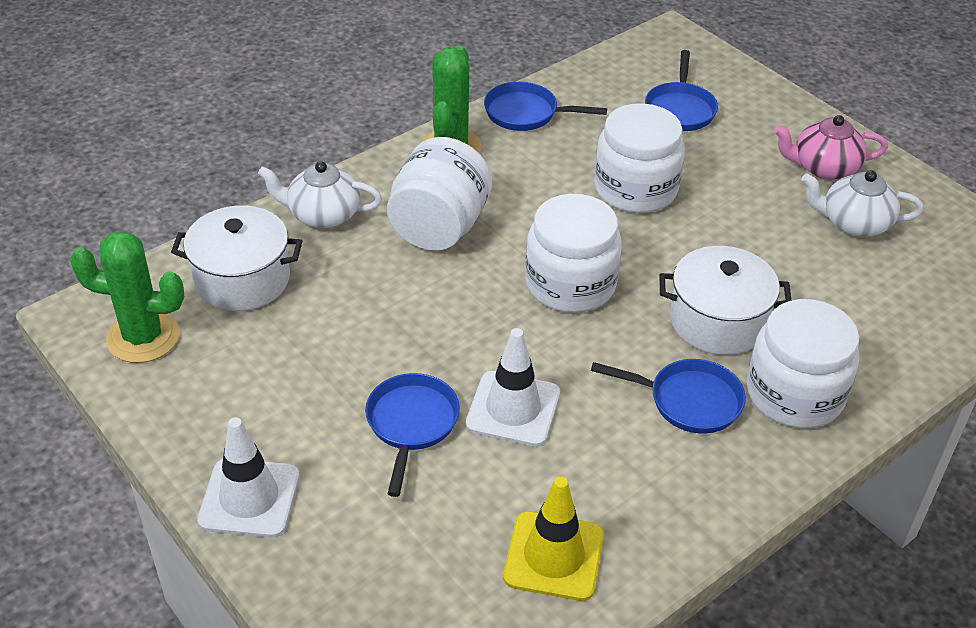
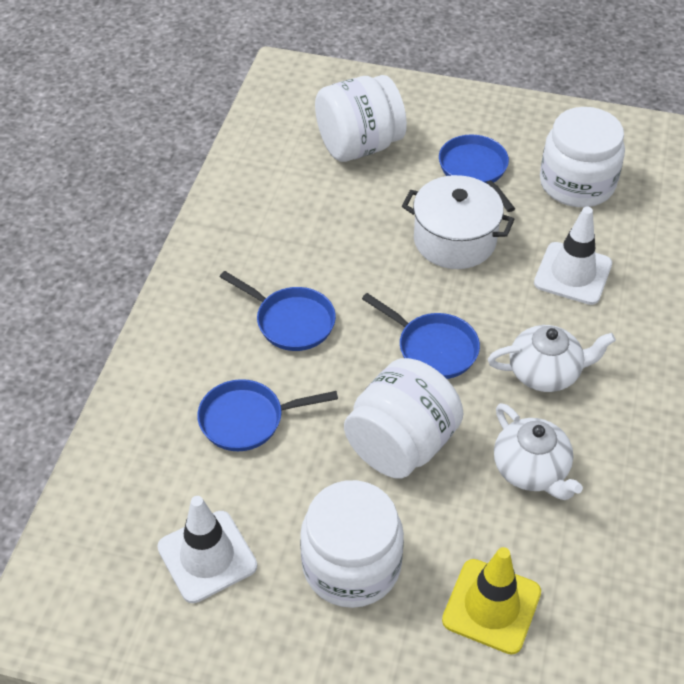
green cactus: 2 -> 0
pink teapot: 1 -> 0
white pot: 2 -> 1

